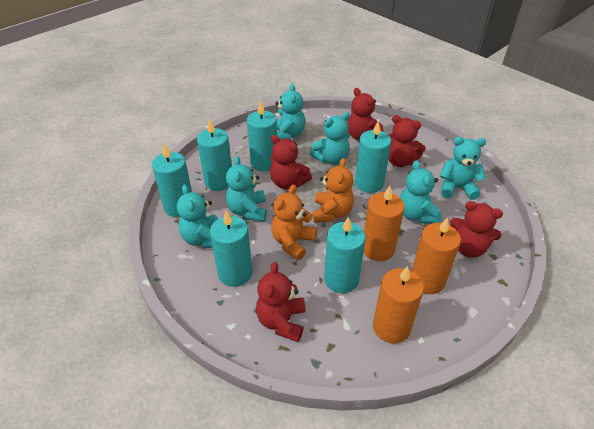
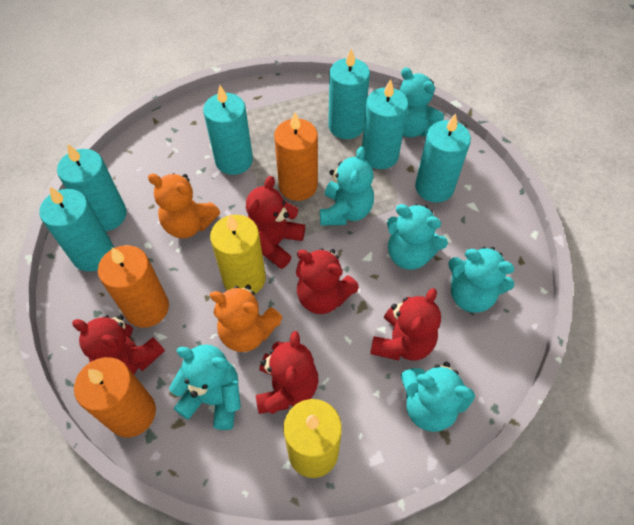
yellow candle: 0 -> 2

